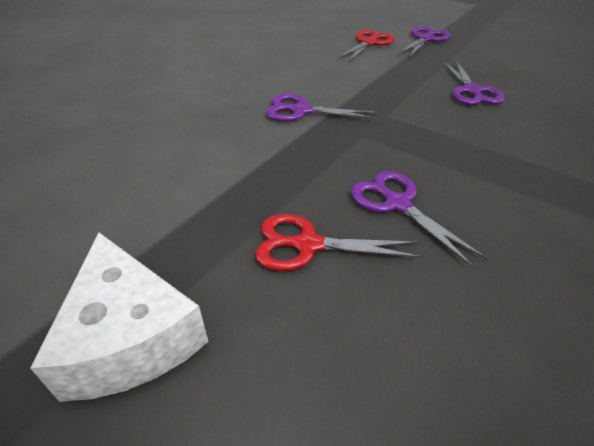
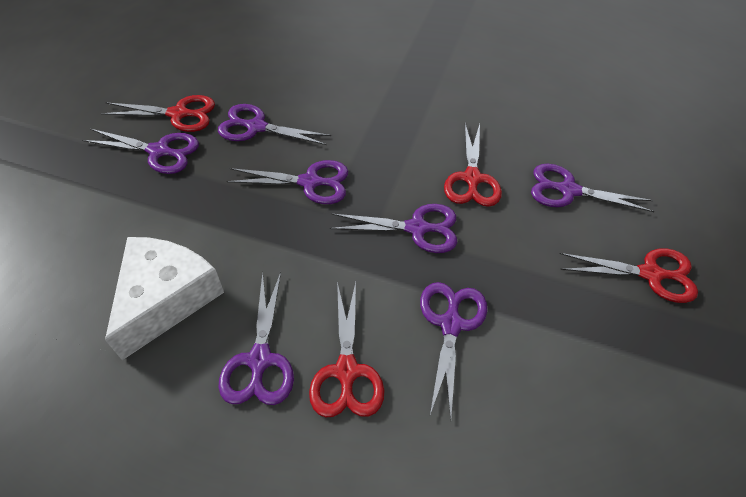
purple scissors: 4 -> 7
red scissors: 2 -> 4

